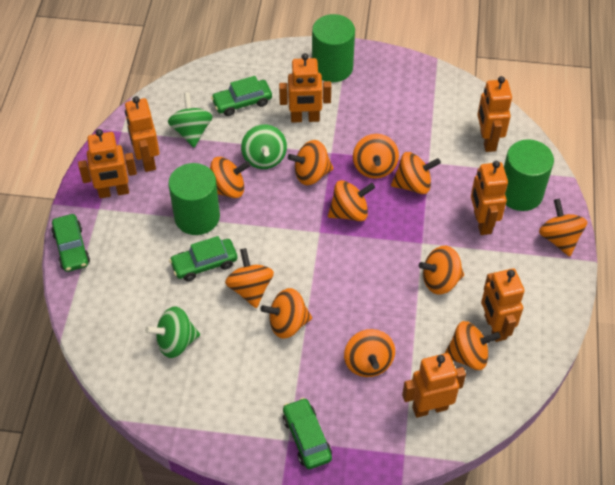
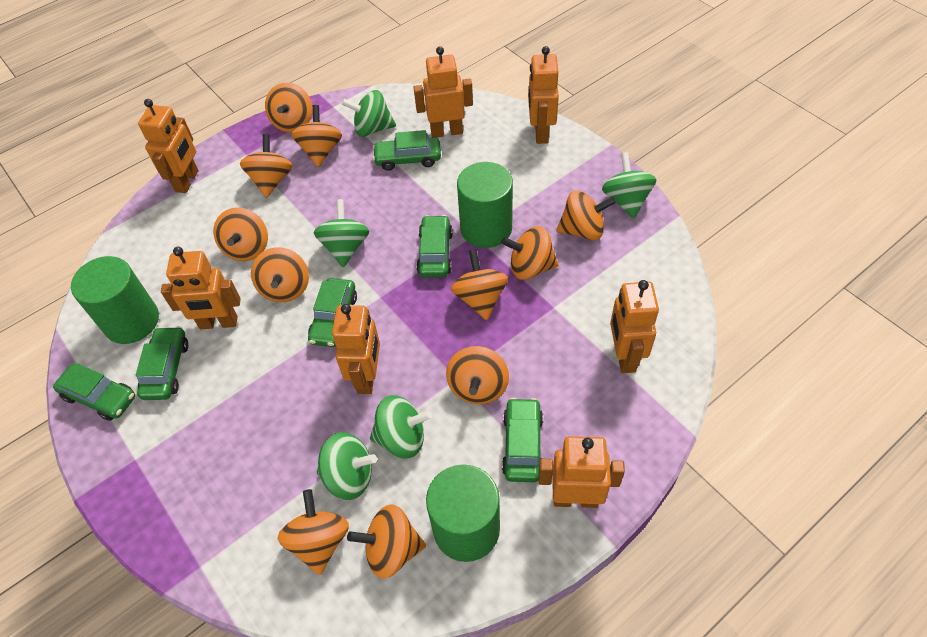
green car: 4 -> 6
green spinning top: 3 -> 5

